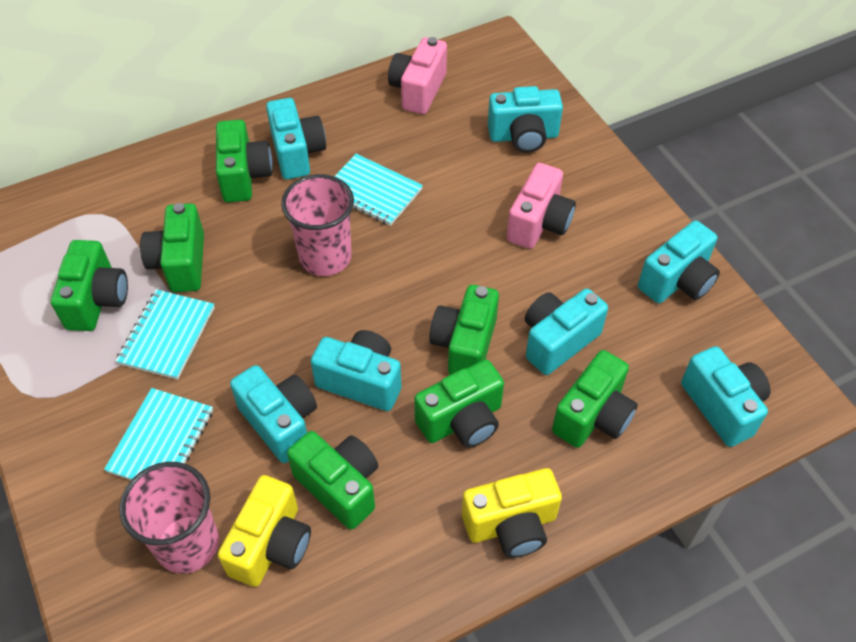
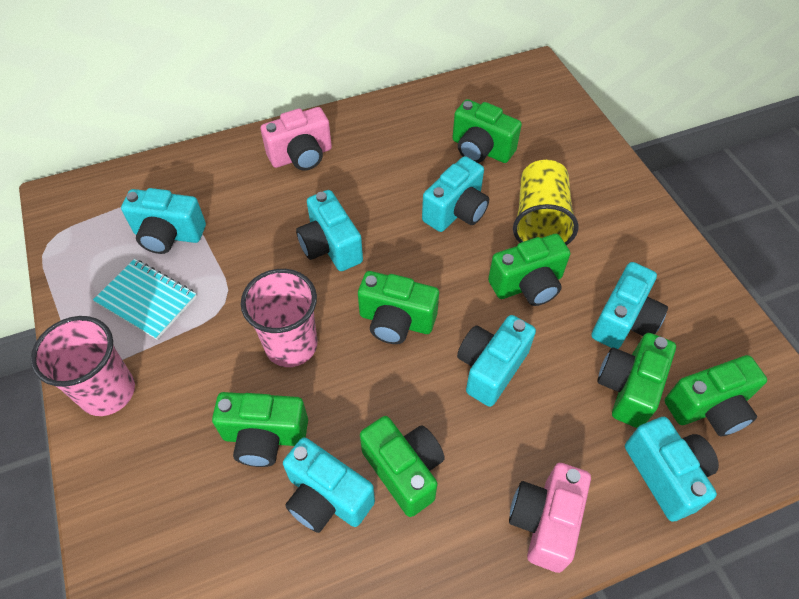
turquoise notebook: 3 -> 1
yellow camera: 2 -> 0
yellow cup: 0 -> 1

